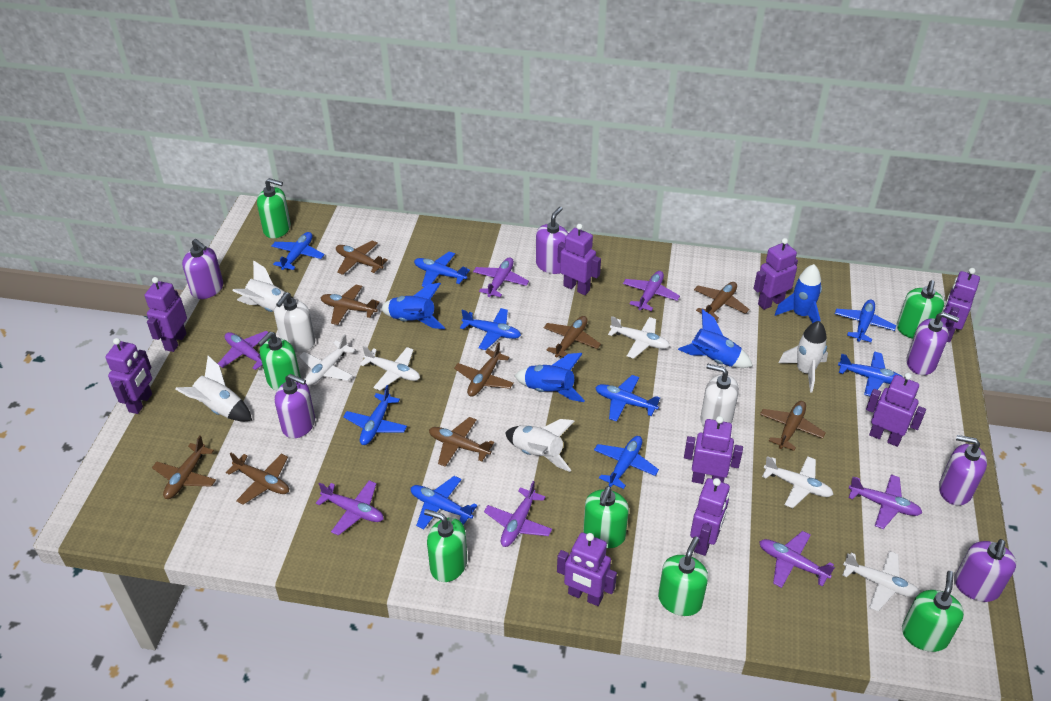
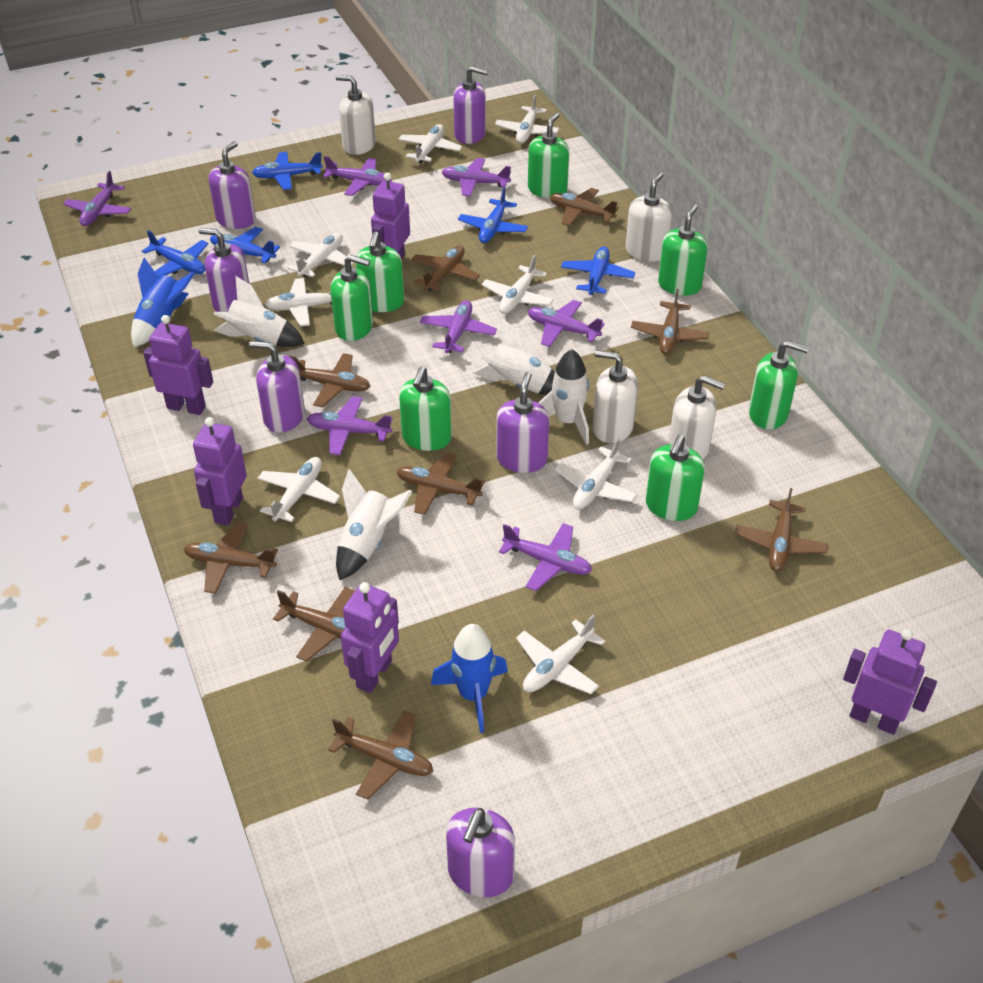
blue plane: 9 -> 5
blue rocket: 4 -> 2
purple robot: 9 -> 5
white plane: 5 -> 8
white soap dispenser: 2 -> 4

